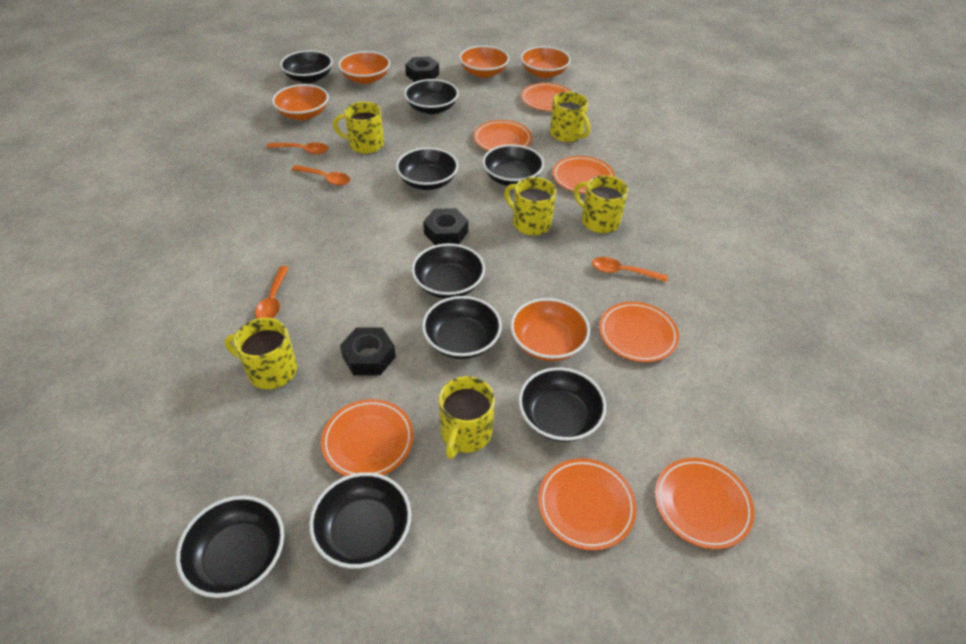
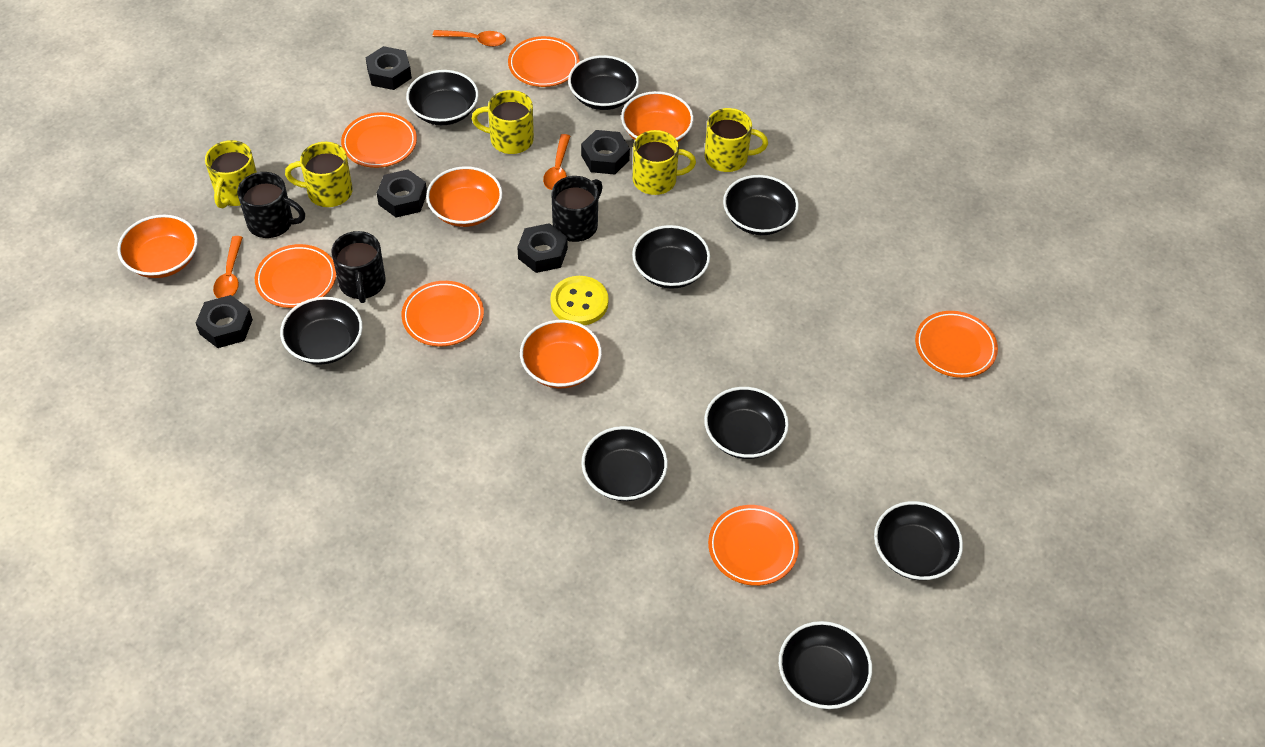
black mug: 0 -> 3
black nut: 3 -> 5
orange bowl: 5 -> 4
orange plate: 7 -> 6
orange spoon: 4 -> 3
yellow button: 0 -> 1
yellow mug: 6 -> 5

